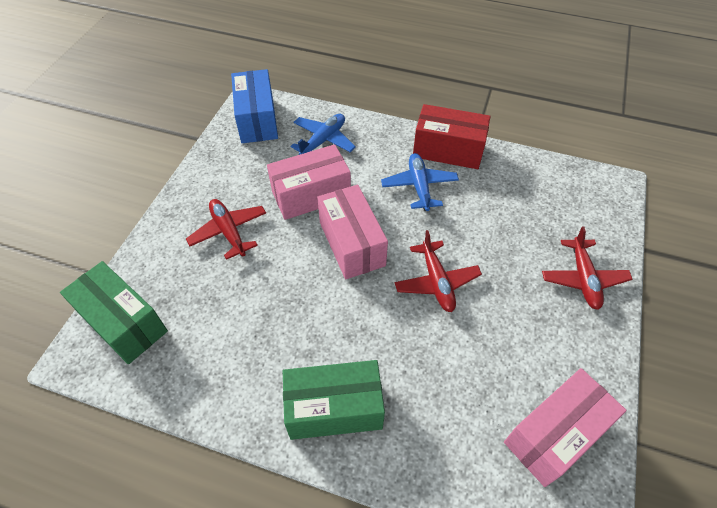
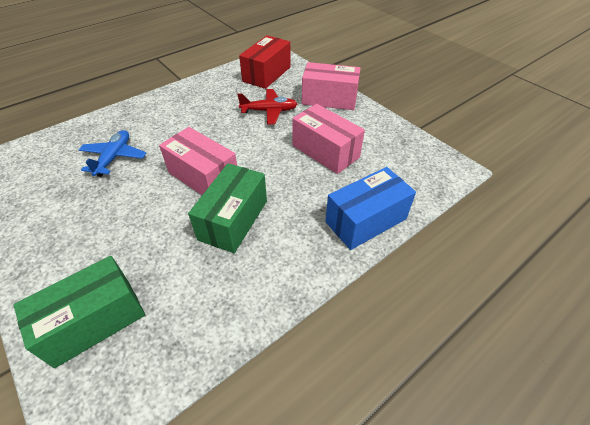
blue plane: 2 -> 1
red plane: 3 -> 1

